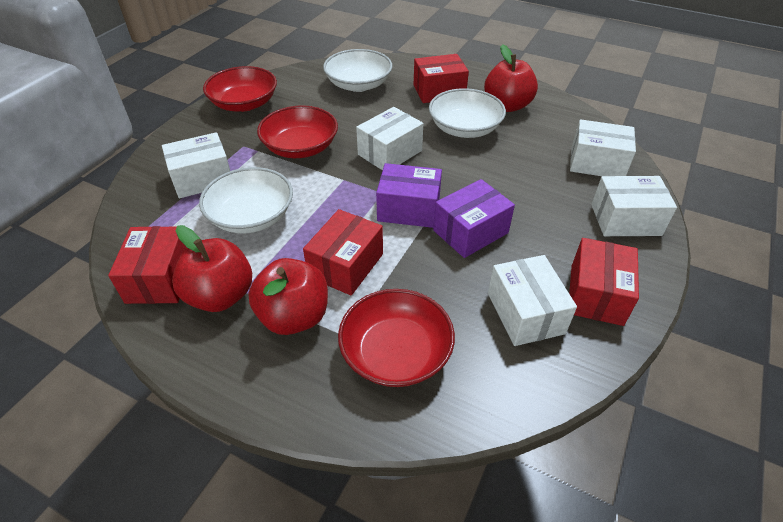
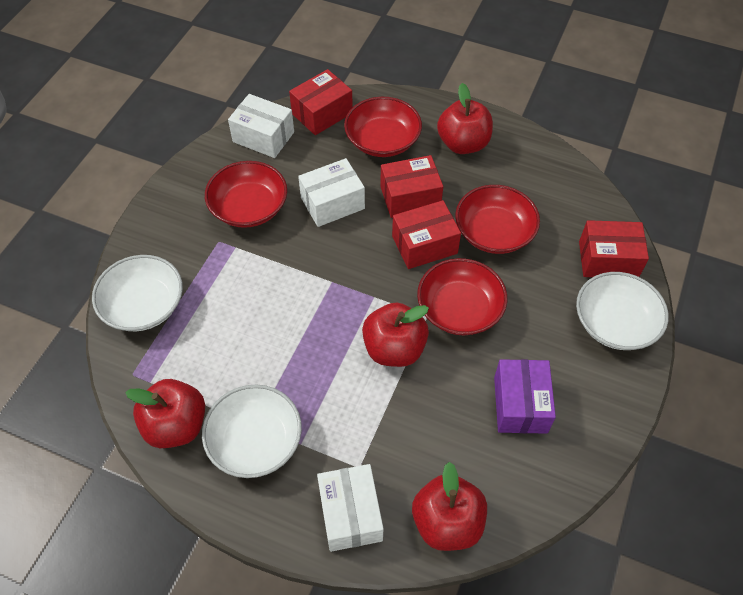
purple box: 2 -> 1
red apple: 3 -> 4
red bowl: 3 -> 4
white box: 5 -> 3

